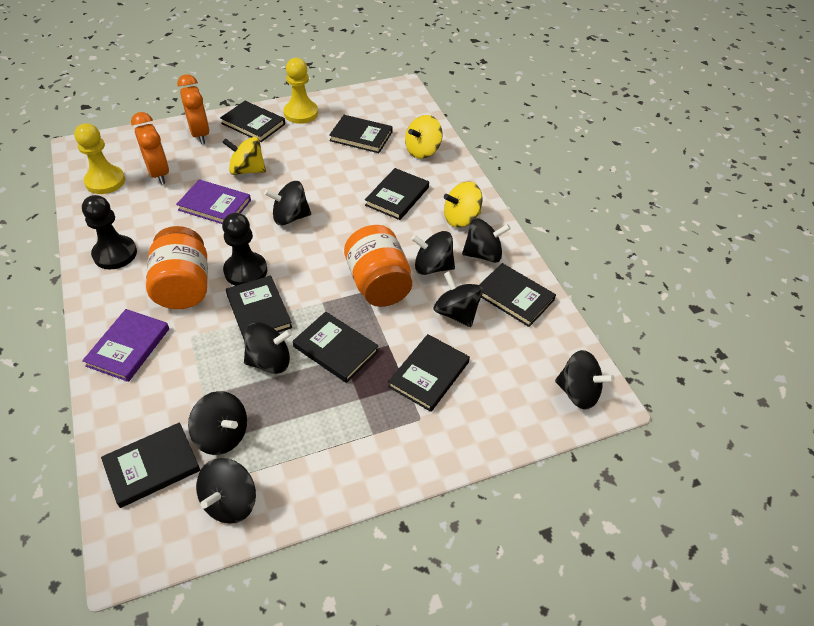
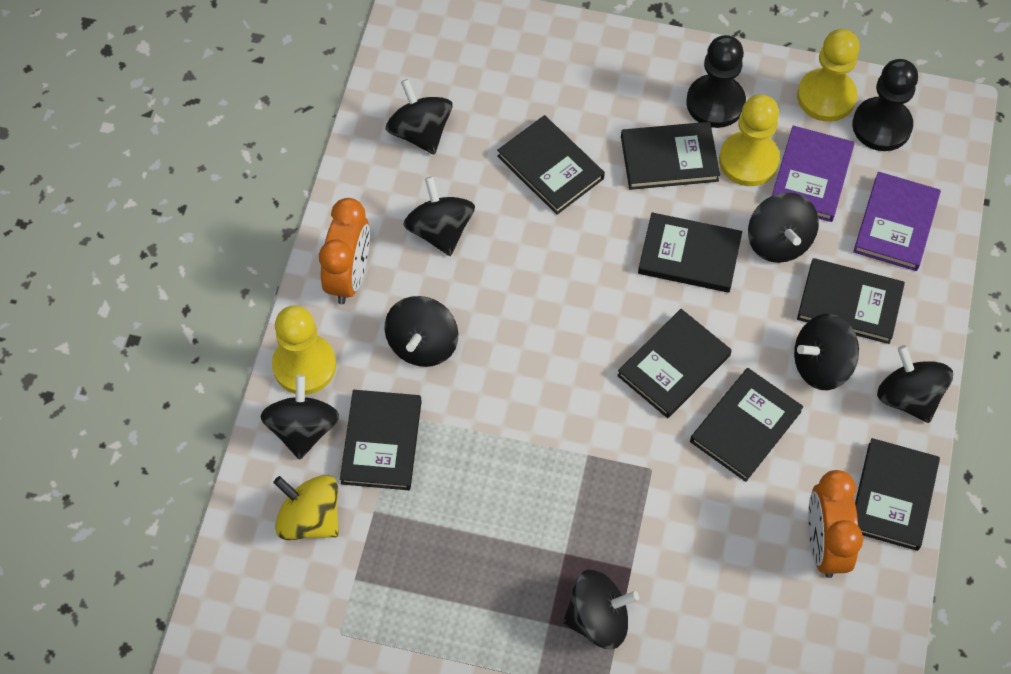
orange jar: 2 -> 0
yellow pawn: 2 -> 3
yellow spinning top: 3 -> 1

